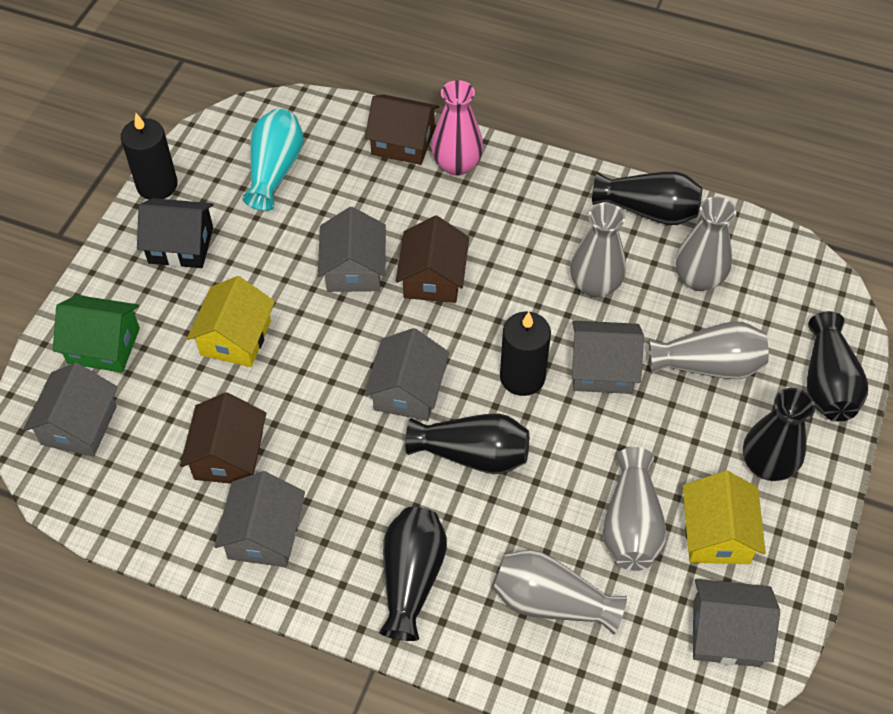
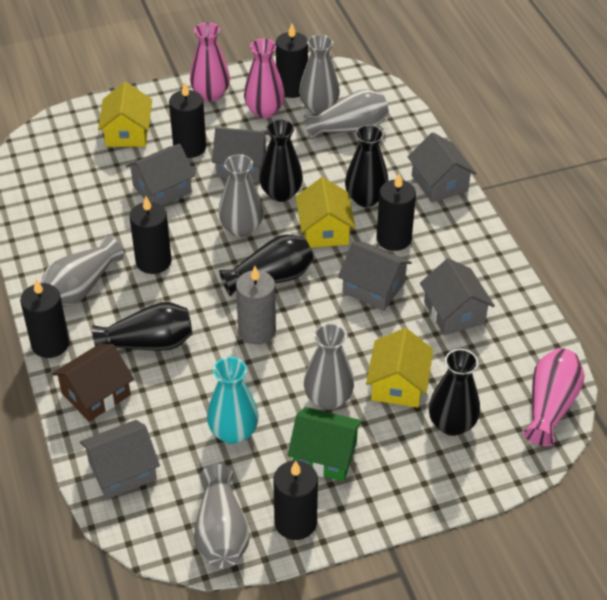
black candle: 2 -> 6
black house: 1 -> 0
brown house: 3 -> 1
grey candle: 0 -> 1
grey vase: 5 -> 6
pink vase: 1 -> 3
yellow house: 2 -> 3

